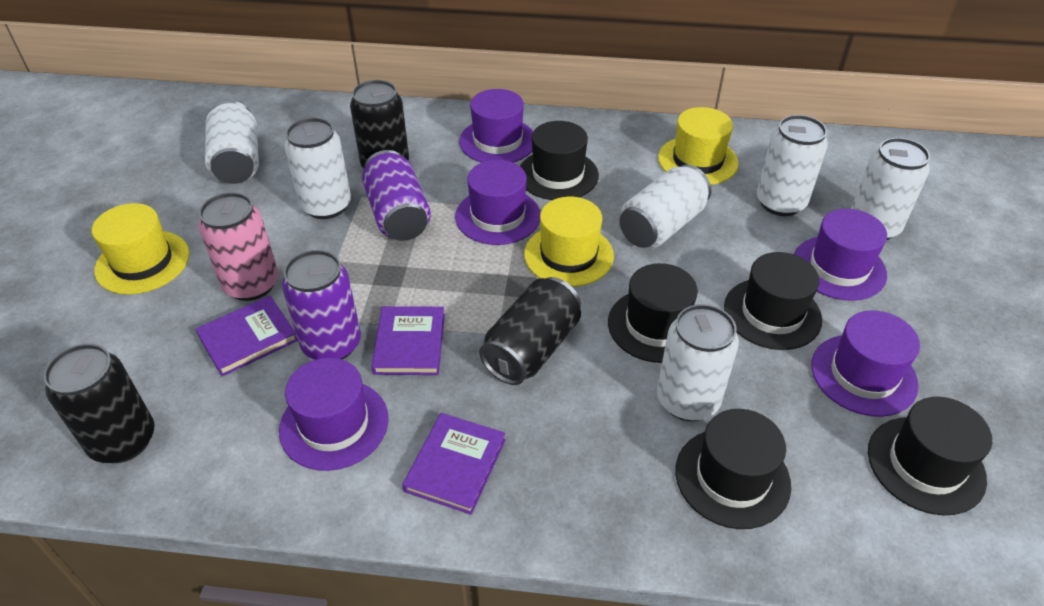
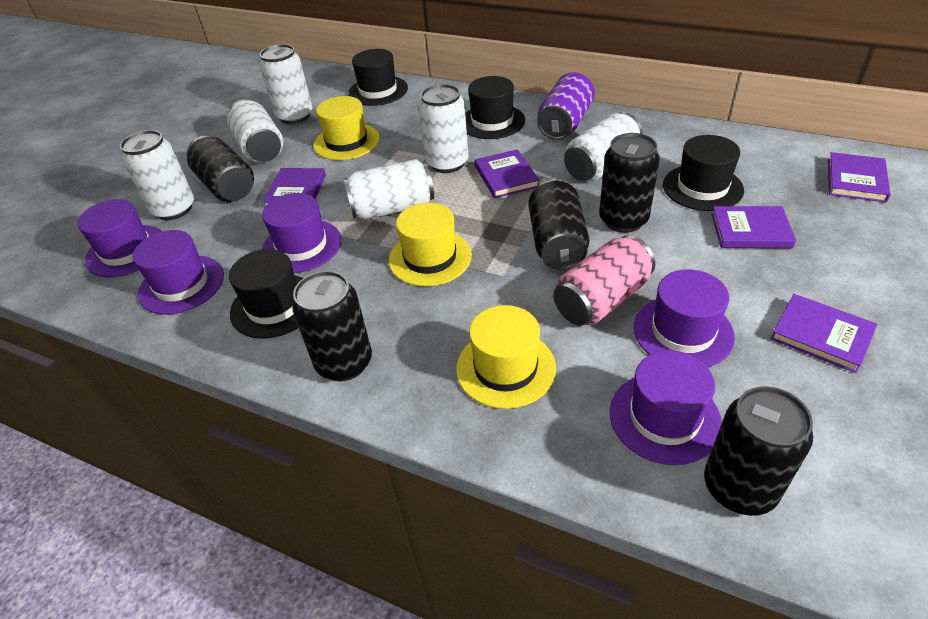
black can: 3 -> 5
black hat: 5 -> 4
purple book: 3 -> 5
purple can: 2 -> 1

